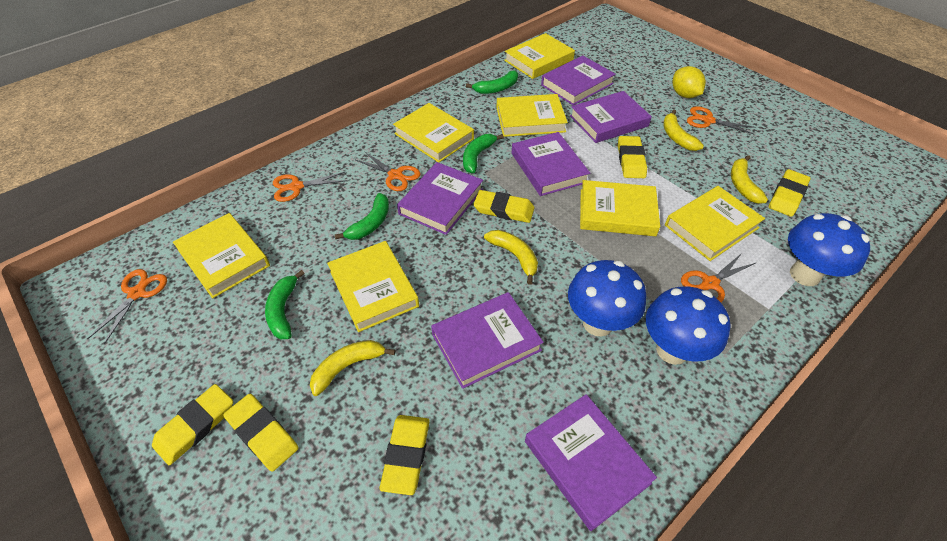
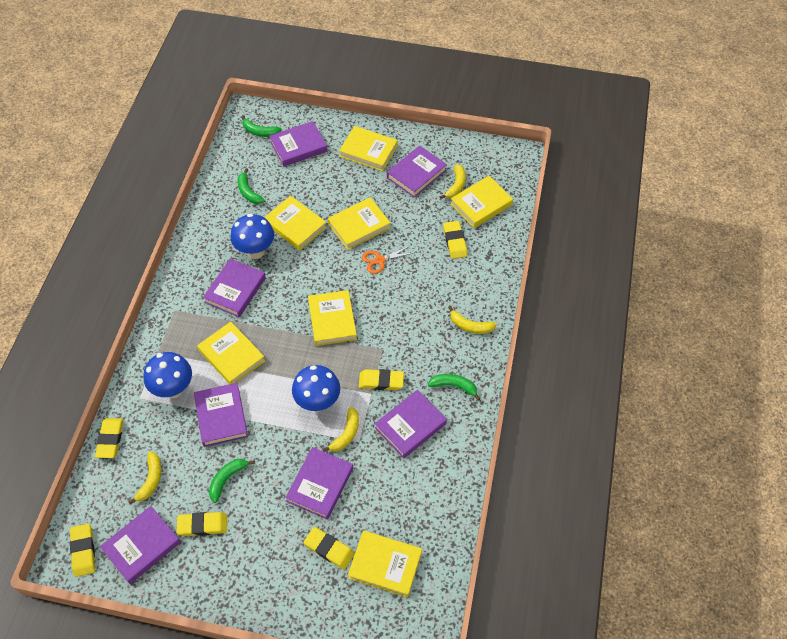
orange scissors: 5 -> 1
purple book: 6 -> 7
yellow lemon: 1 -> 0

